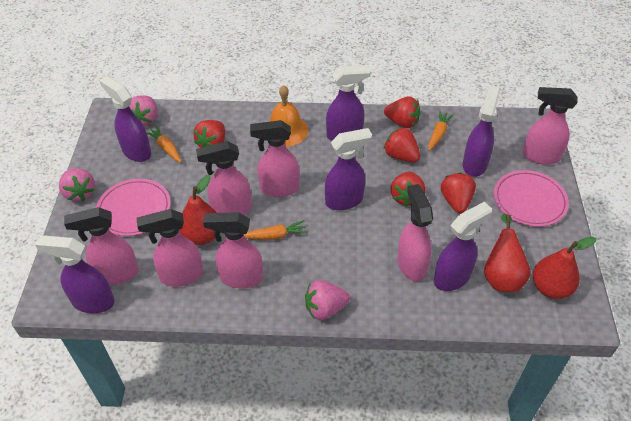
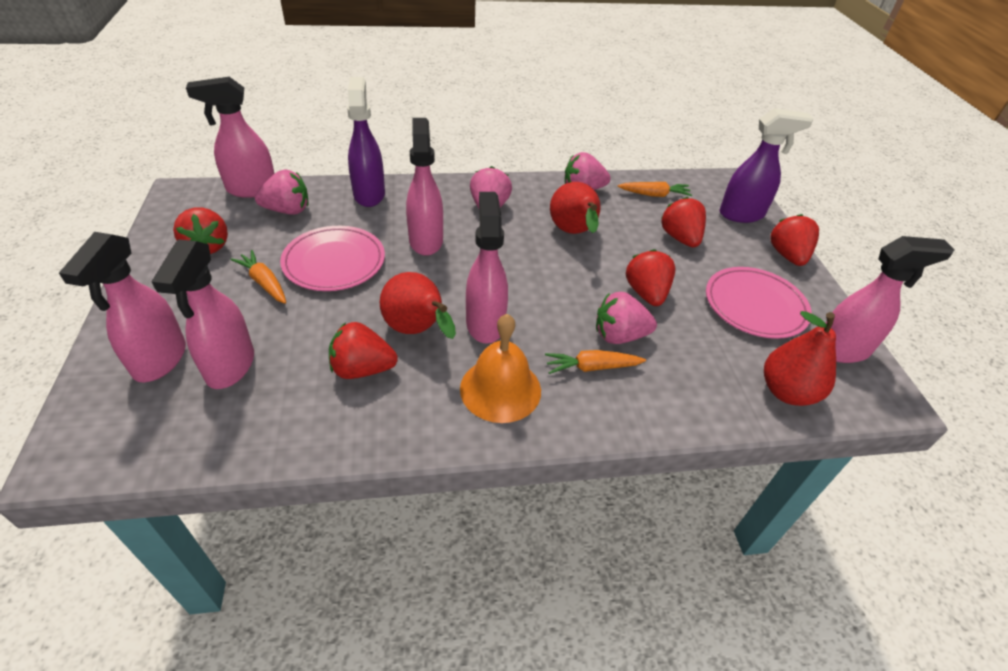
pink spray bottle: 7 -> 6
pink strawberry: 3 -> 4
purple spray bottle: 6 -> 2

